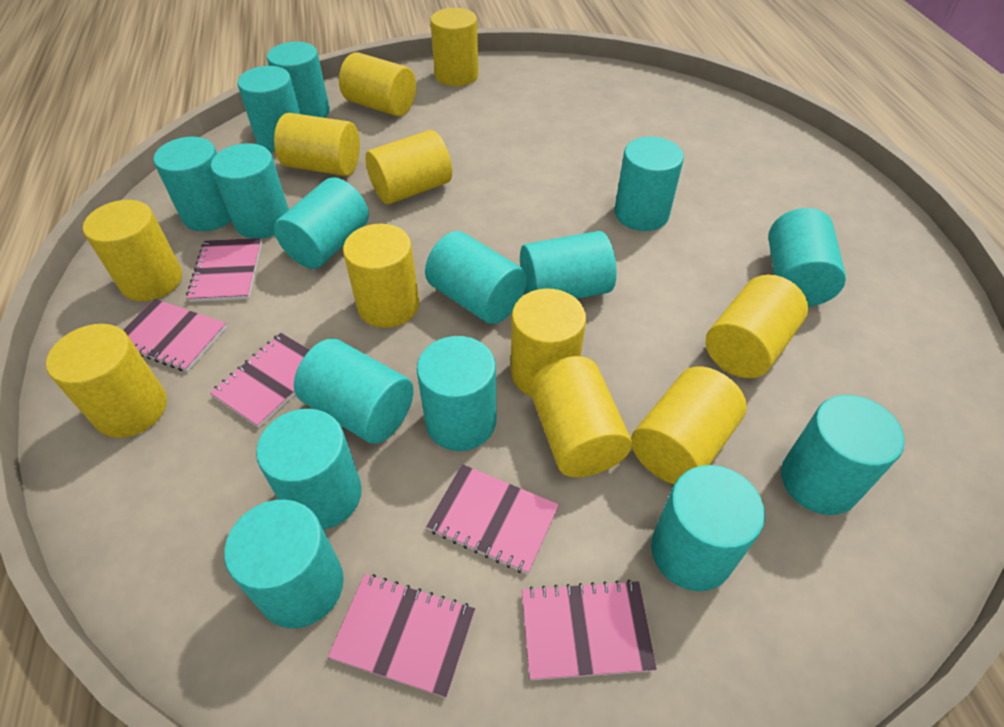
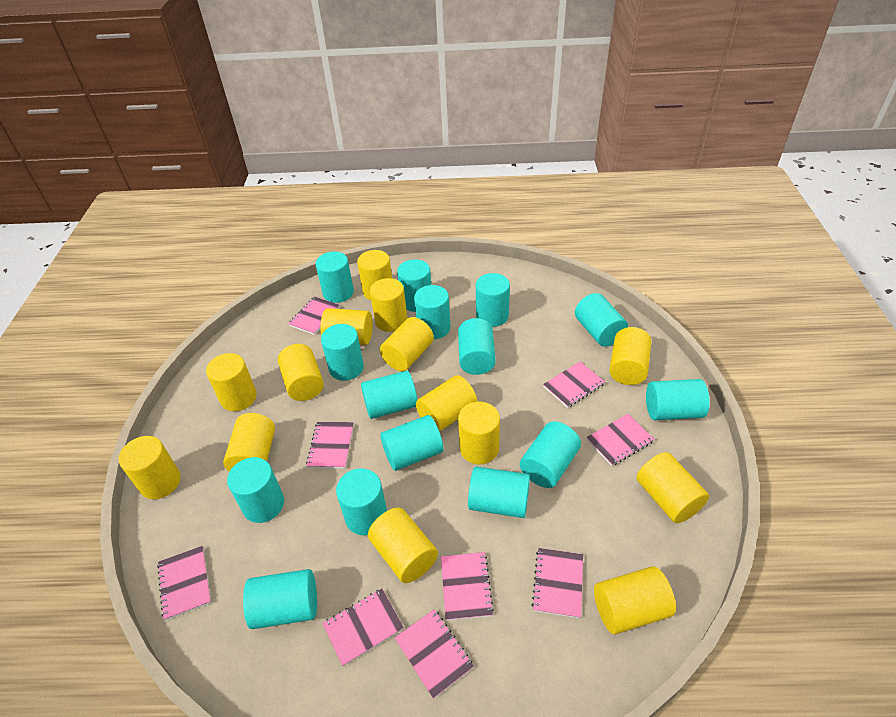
pink notebook: 6 -> 9
yellow cylinder: 11 -> 14

